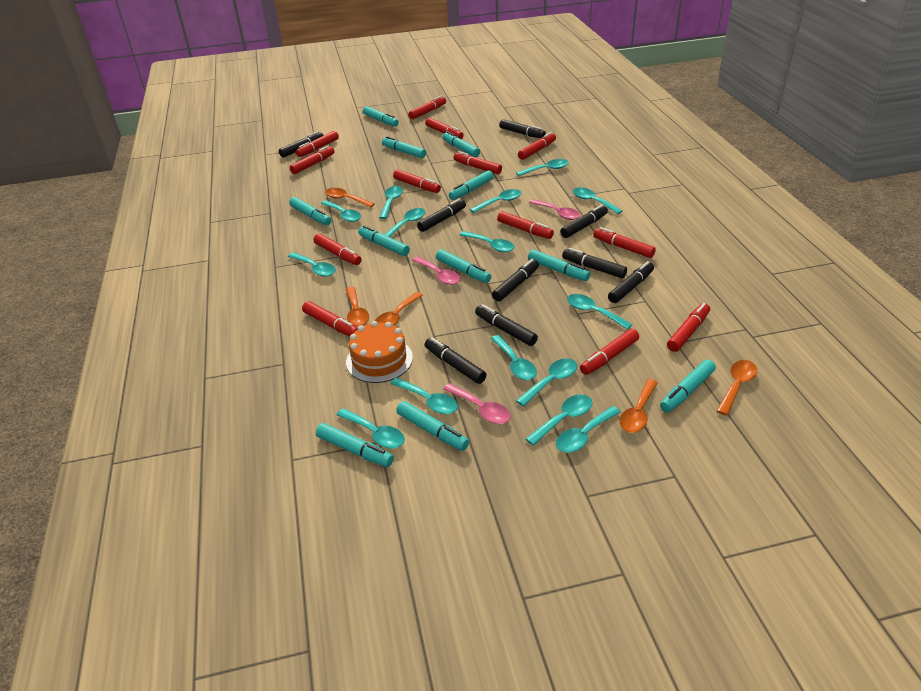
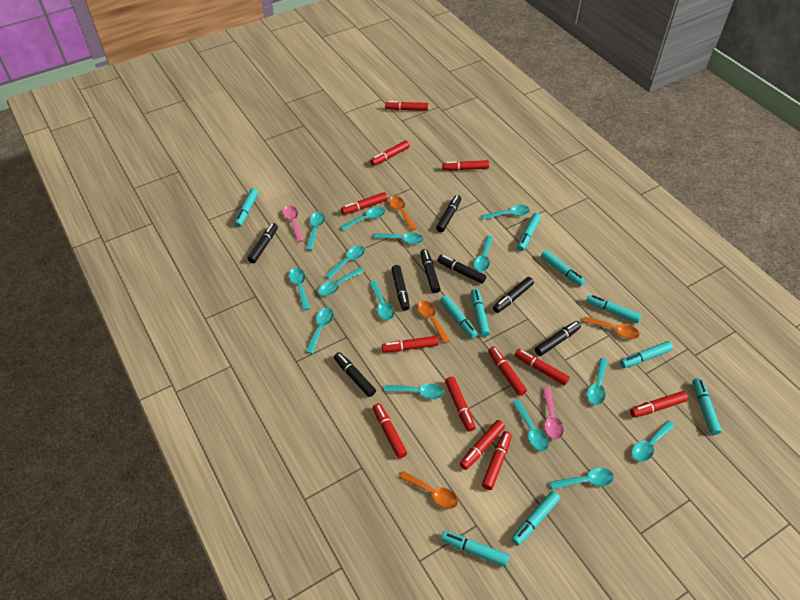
black marker: 9 -> 8
orange cake: 1 -> 0
orange spoon: 5 -> 4
pink spoon: 3 -> 2
red marker: 13 -> 12
turquoise marker: 11 -> 10

